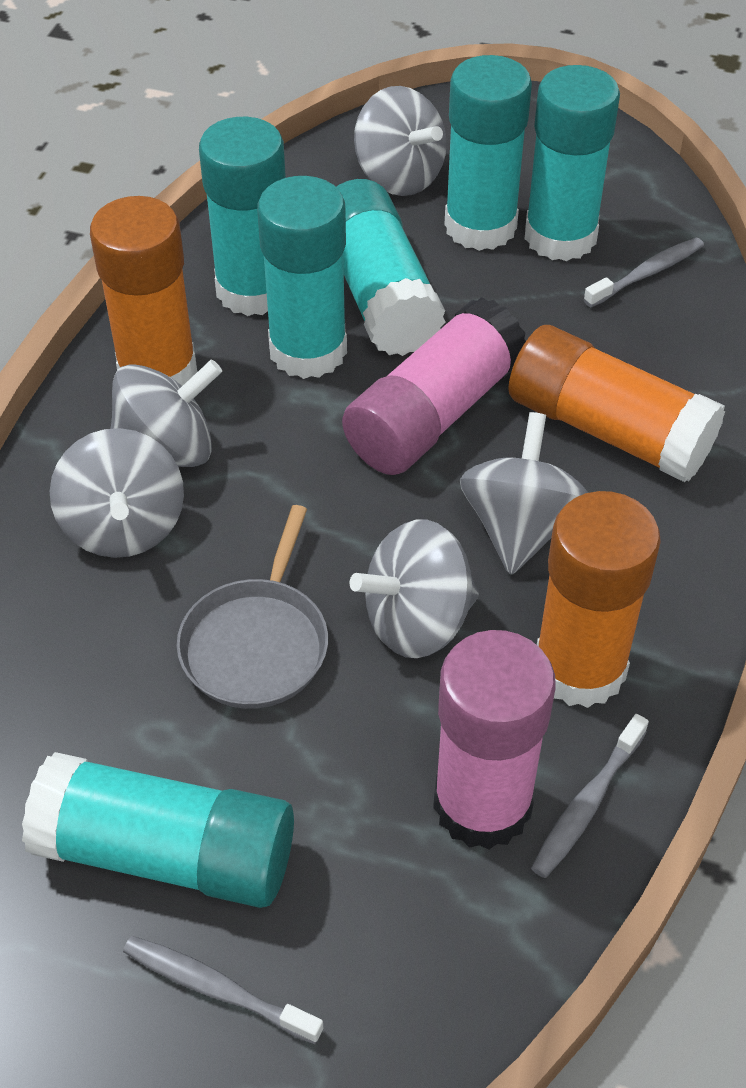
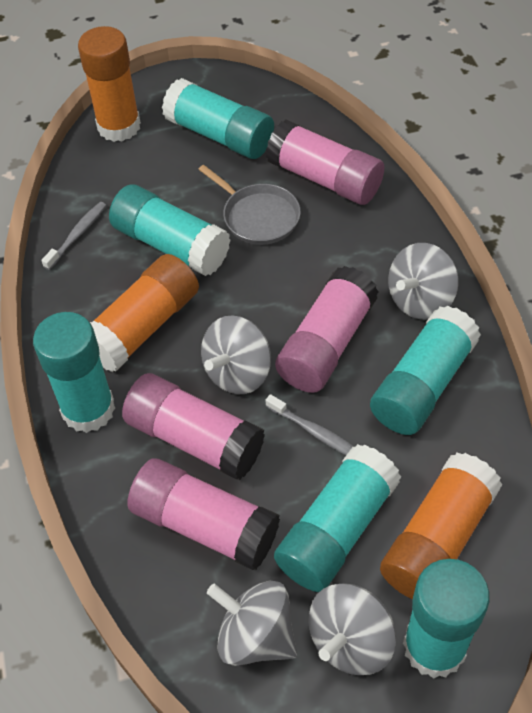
grey spinning top: 5 -> 4
grey toothbrush: 3 -> 2
pink glue stick: 2 -> 4

